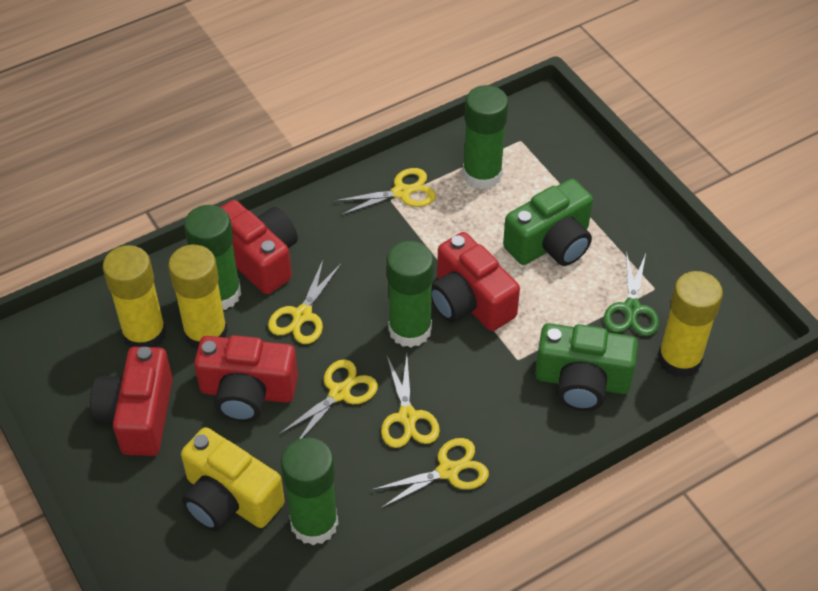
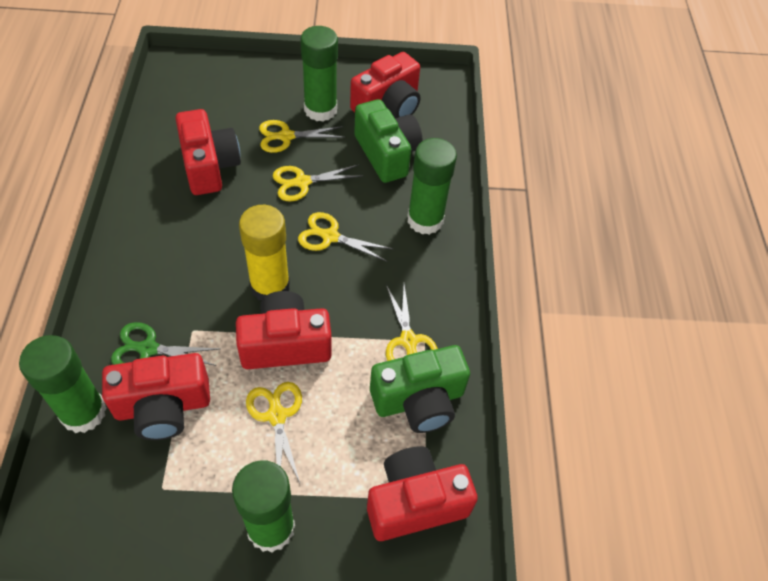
red camera: 4 -> 5
yellow camera: 1 -> 0
yellow glue stick: 3 -> 1

